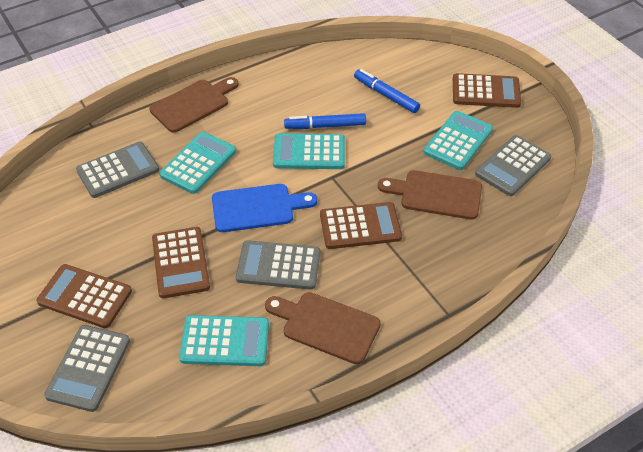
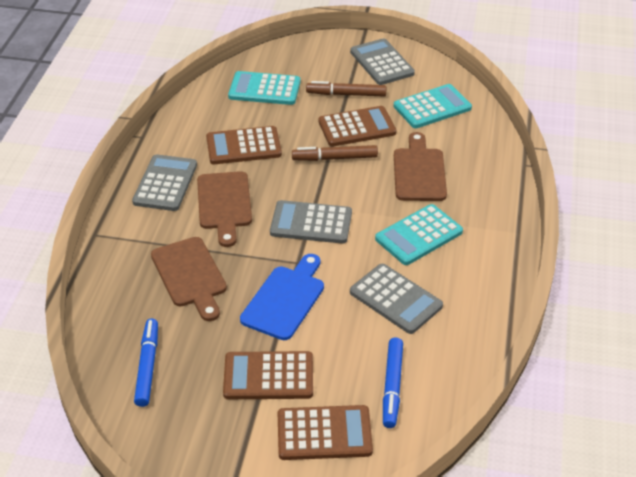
brown marker: 0 -> 2
turquoise calculator: 4 -> 3

